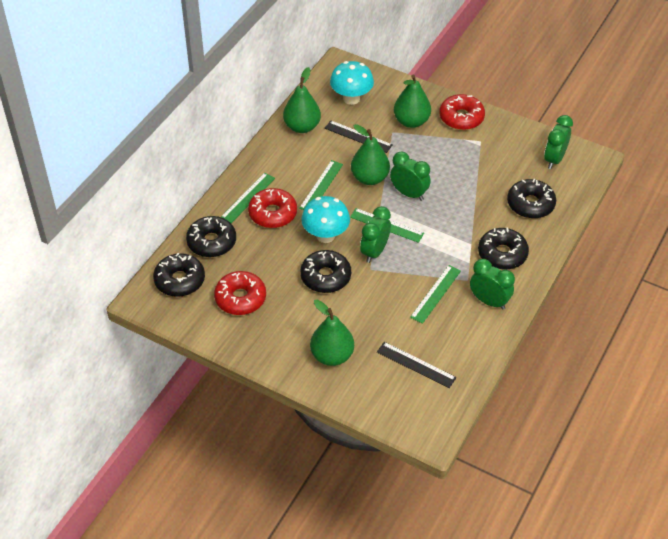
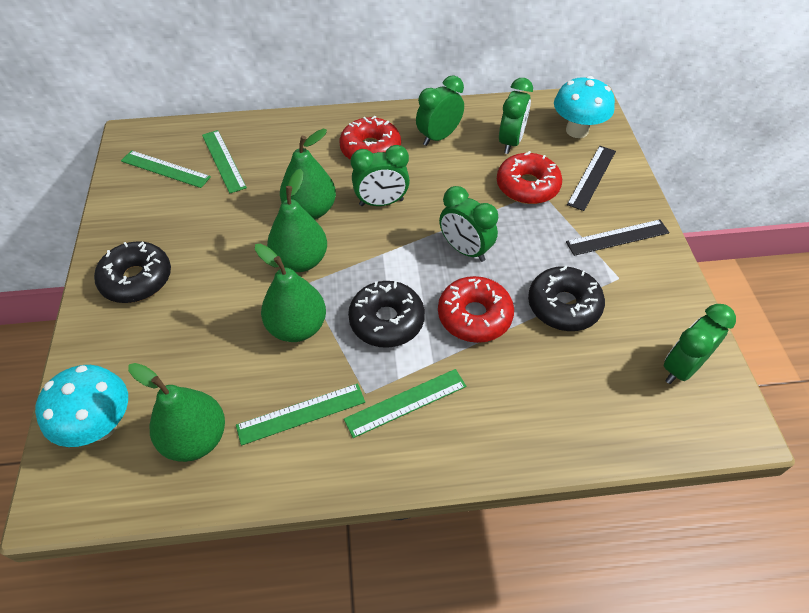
black donut: 5 -> 3
green clock: 4 -> 5

